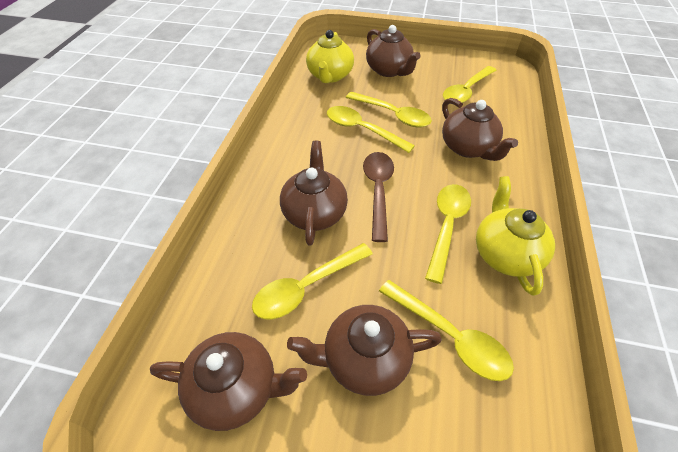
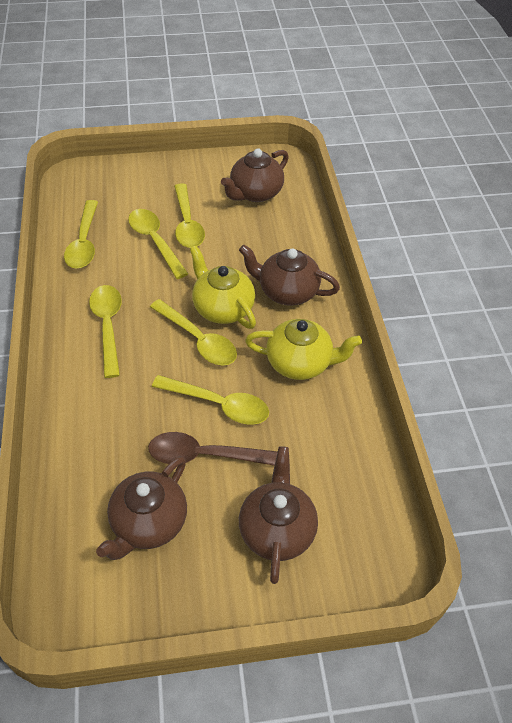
brown teapot: 5 -> 4

